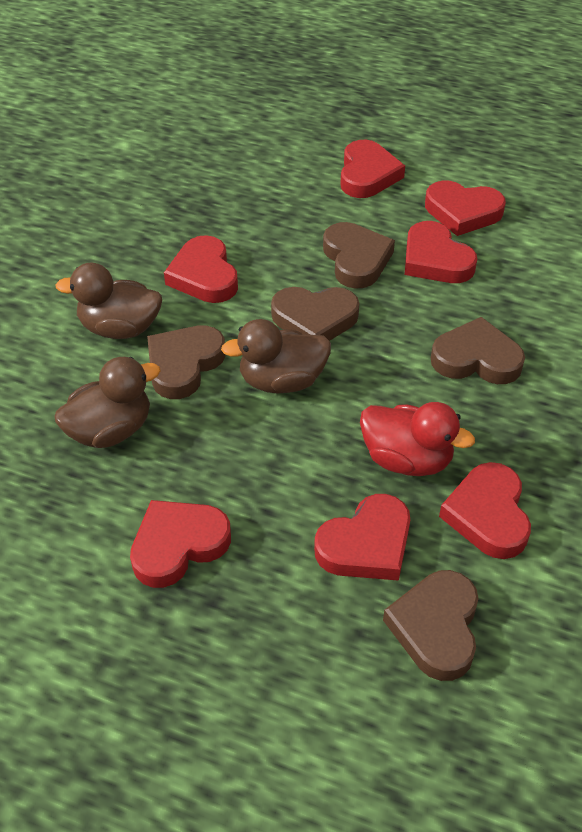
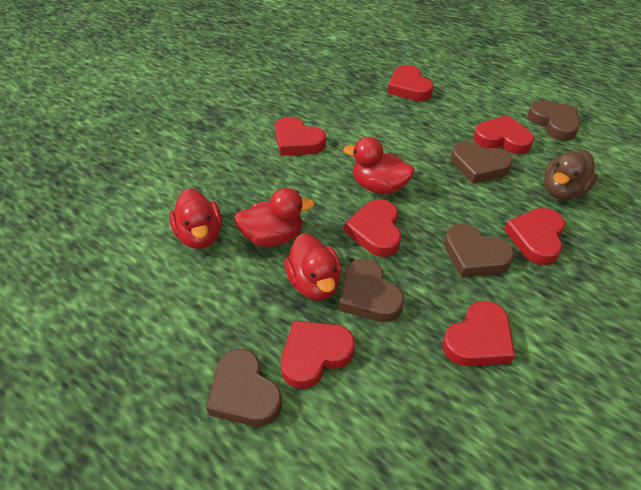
brown duck: 3 -> 1
red duck: 1 -> 4

